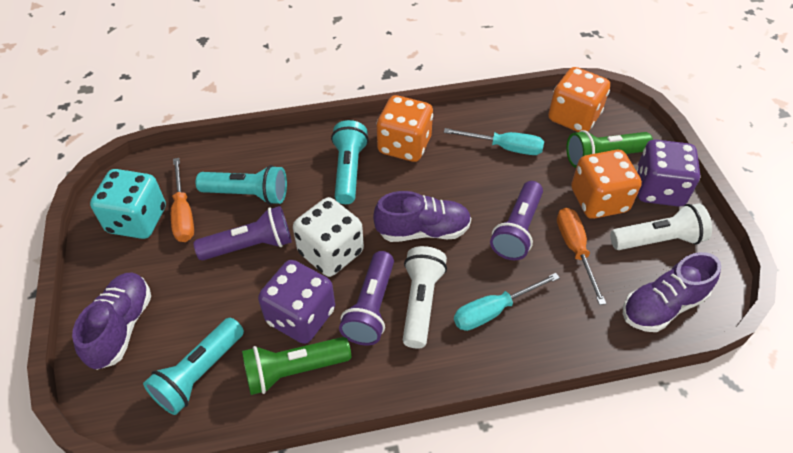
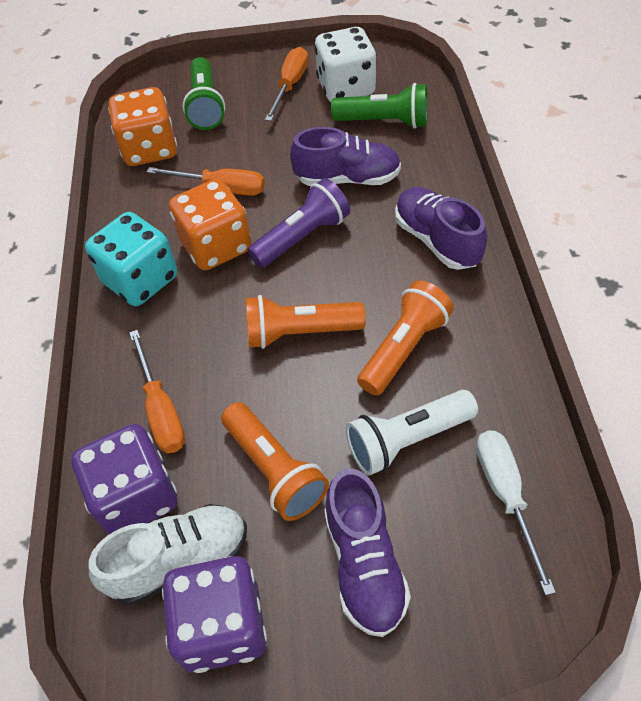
orange dice: 3 -> 2
orange flashlight: 0 -> 3
orange screwdriver: 2 -> 3
purple flashlight: 3 -> 1
turquoise flashlight: 3 -> 0
turquoise screwdriver: 2 -> 0
white flashlight: 2 -> 1
white screwdriver: 0 -> 1
white shoe: 0 -> 1

